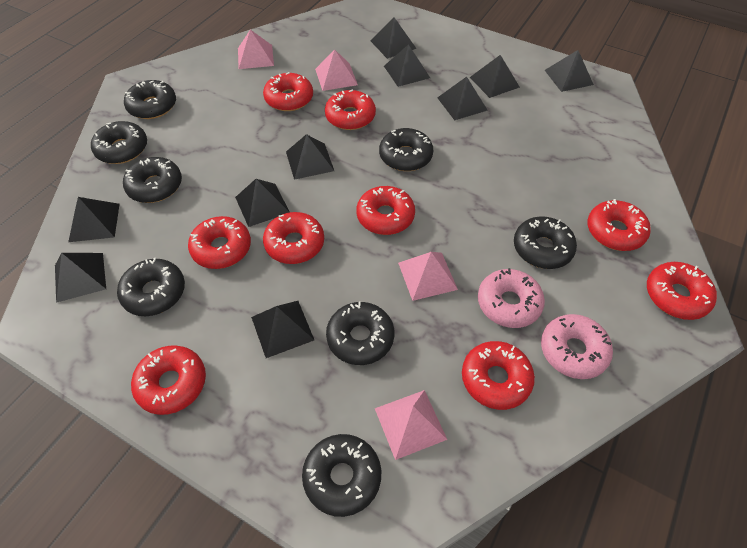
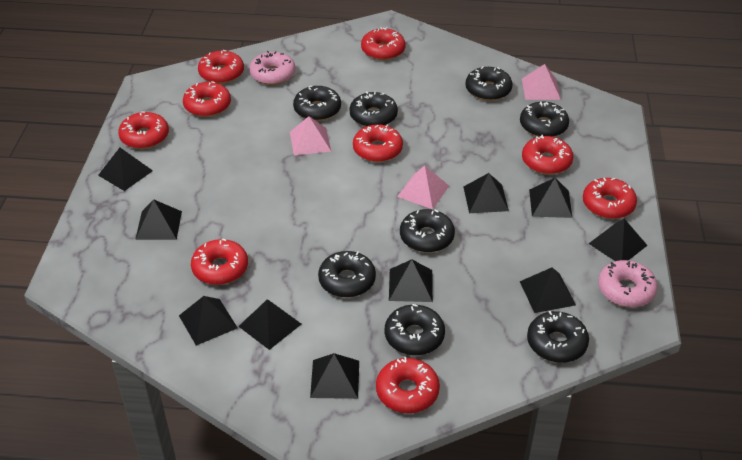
pink pyramid: 4 -> 3

